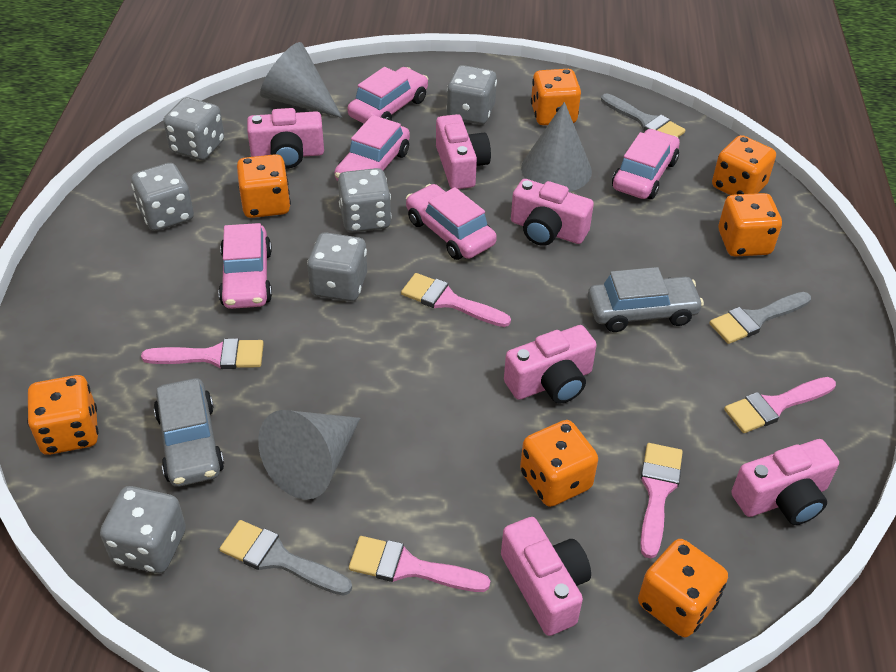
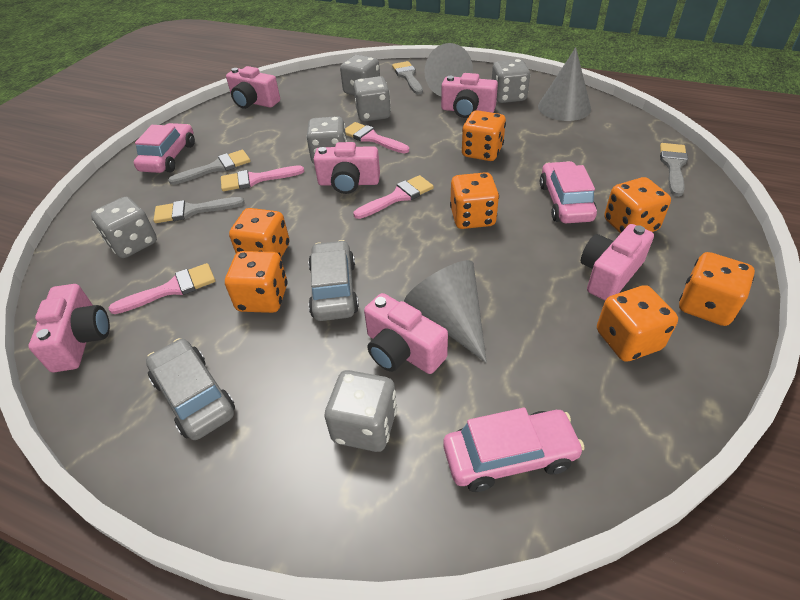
grey brush: 3 -> 4
pink brush: 5 -> 4
pink car: 5 -> 3

